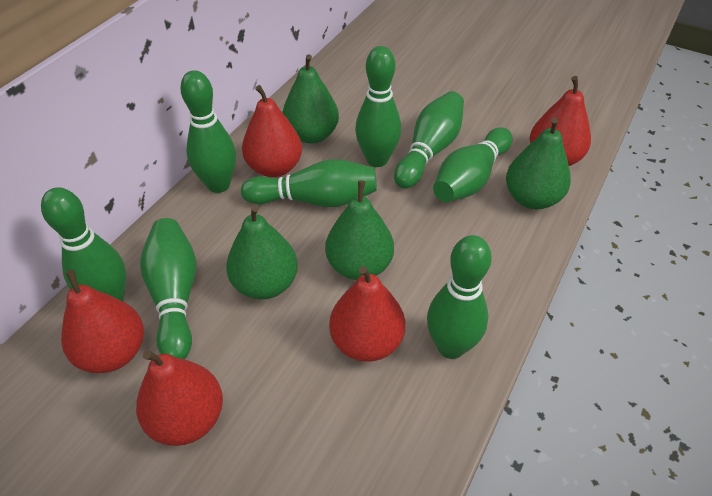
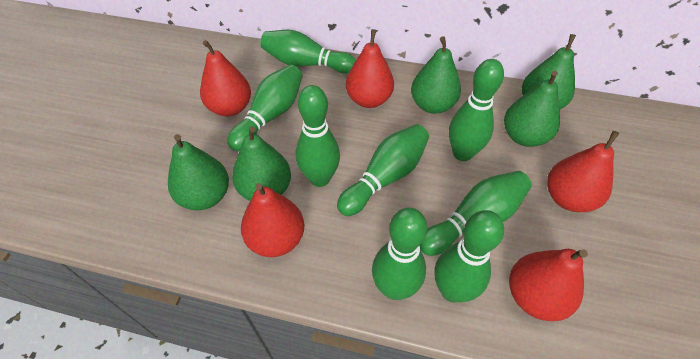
green pear: 4 -> 5

